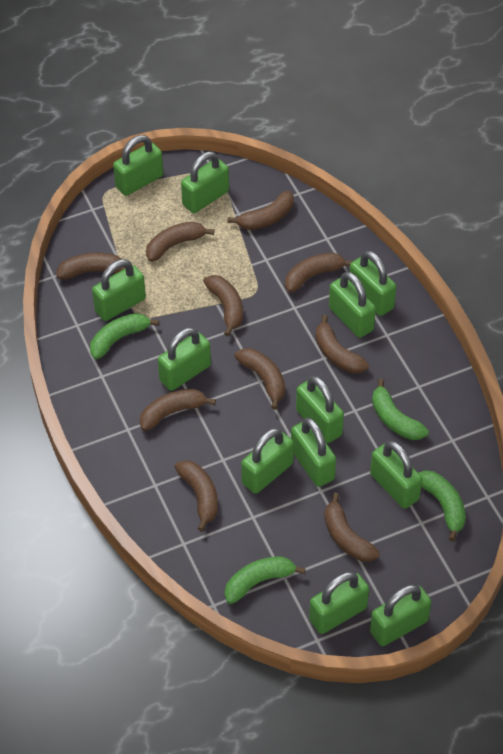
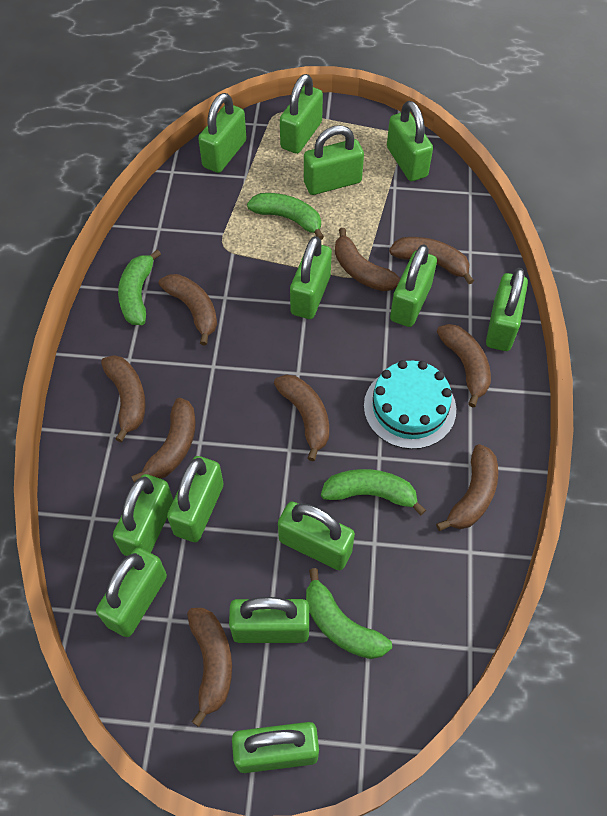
brown banana: 10 -> 9
green padlock: 12 -> 13
turquoise cake: 0 -> 1

